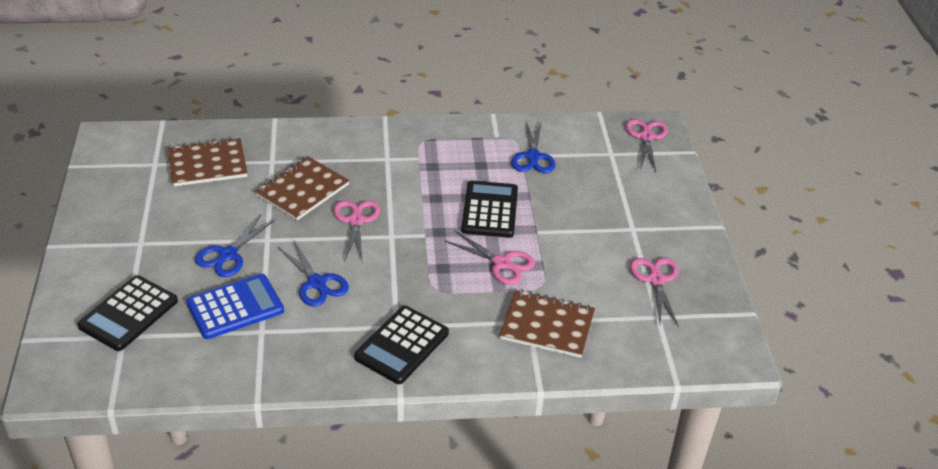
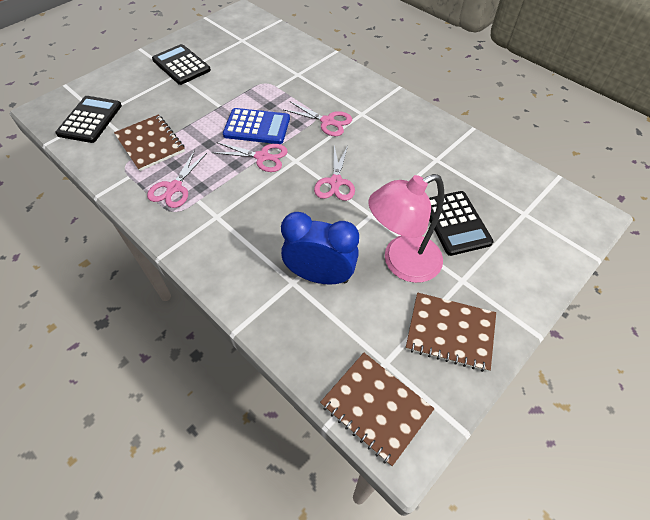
blue clock: 0 -> 1
blue scissors: 3 -> 0
pink lamp: 0 -> 1

